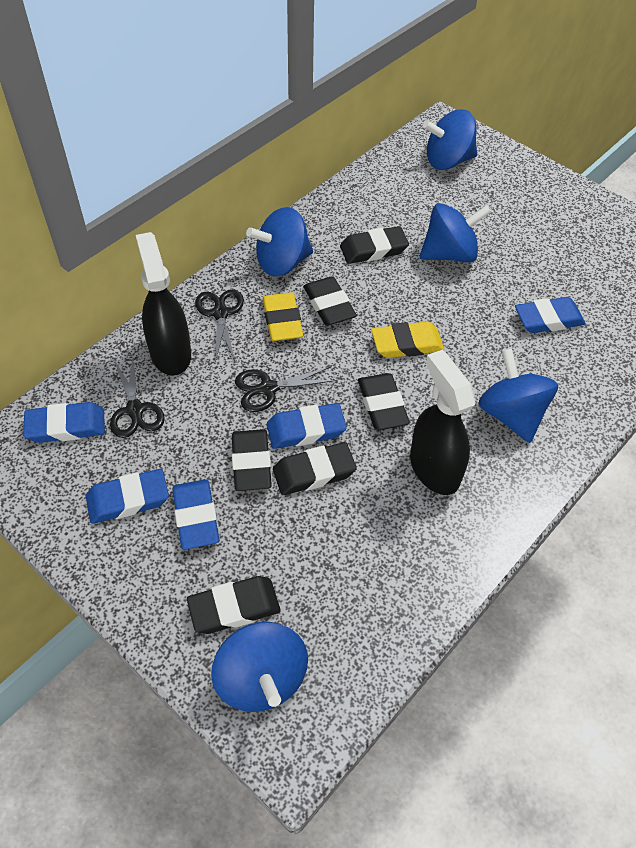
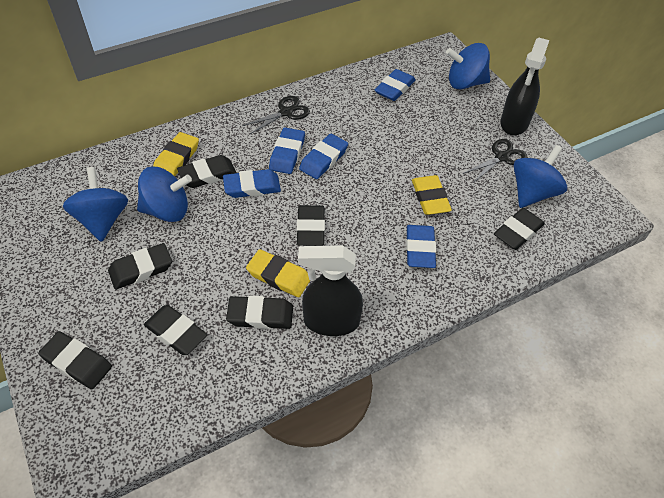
black eraser: 6 -> 7
black scissors: 3 -> 2
blue spinning top: 5 -> 4
yellow eraser: 2 -> 3

